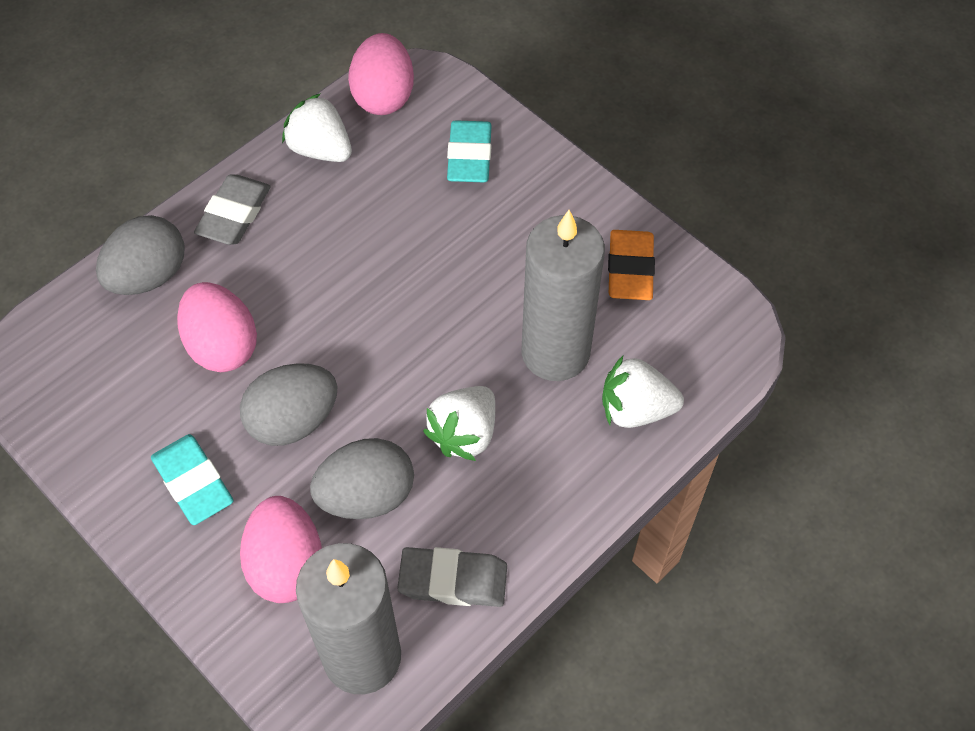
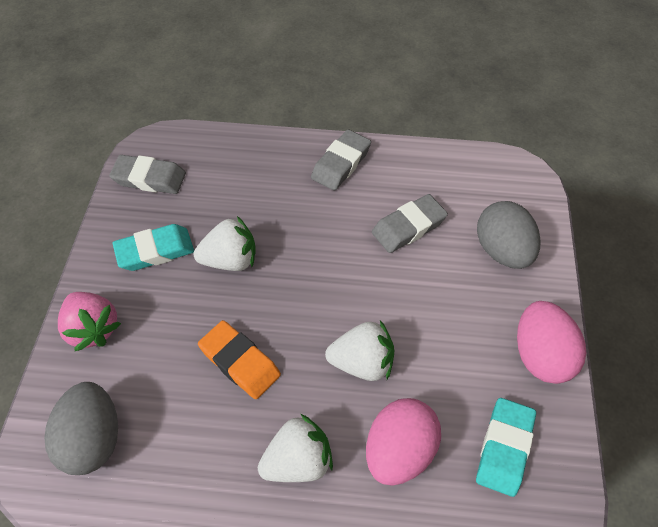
grey candle: 2 -> 0
grey egg: 3 -> 2
grey eraser: 2 -> 3
pink egg: 3 -> 2
pink strawberry: 0 -> 1

